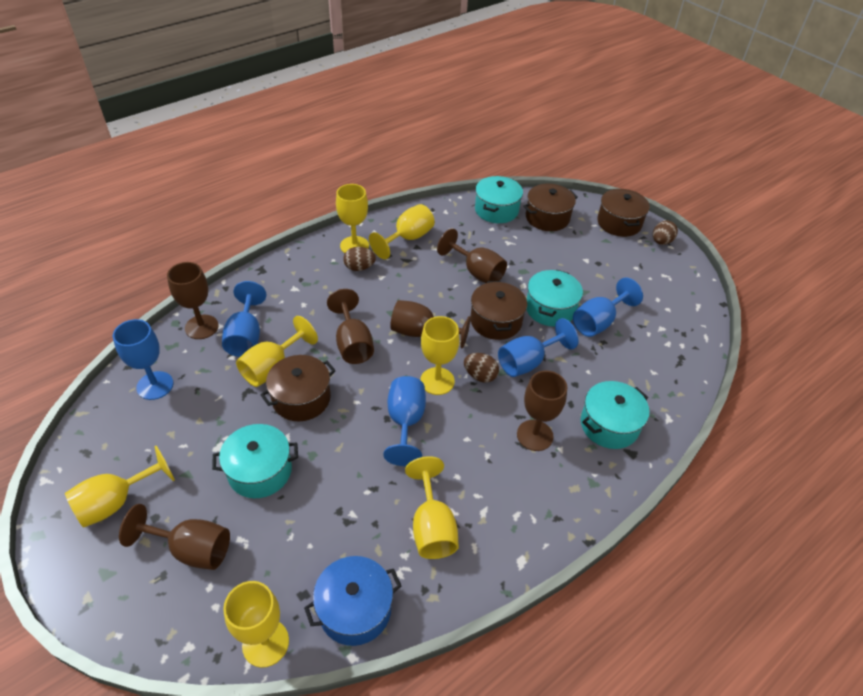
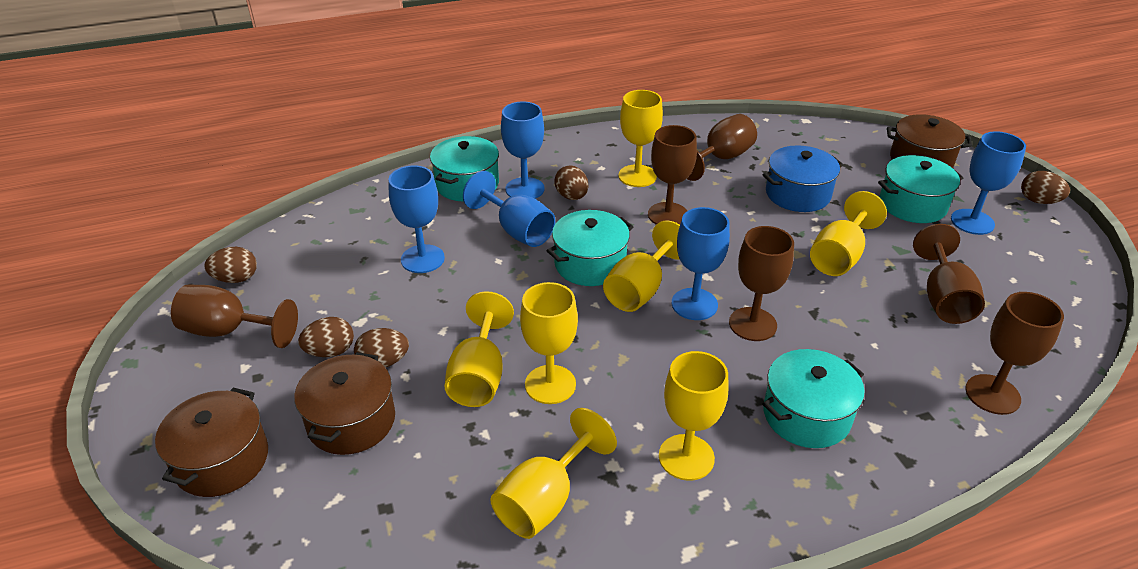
brown egg: 3 -> 5
brown pot: 4 -> 3

